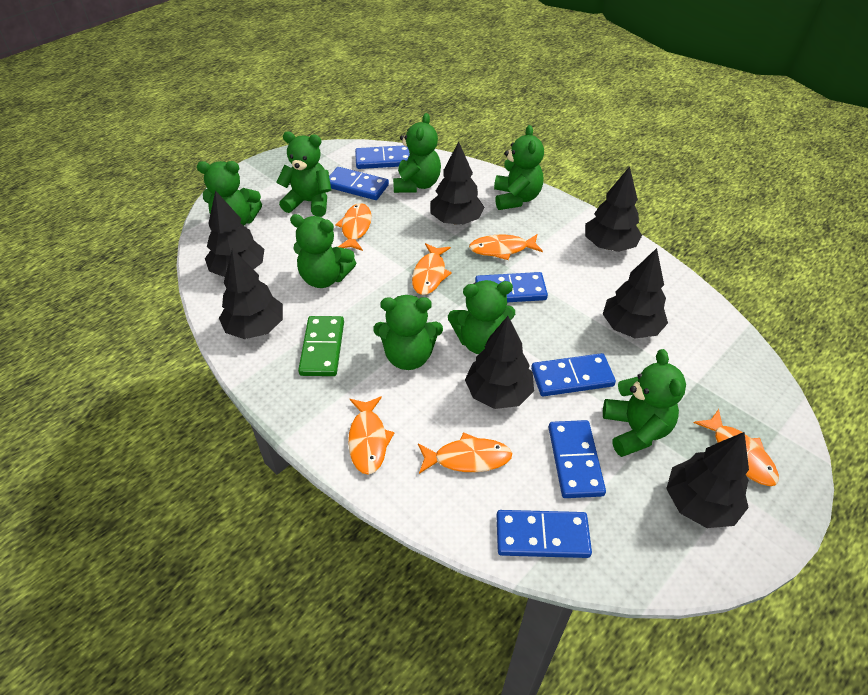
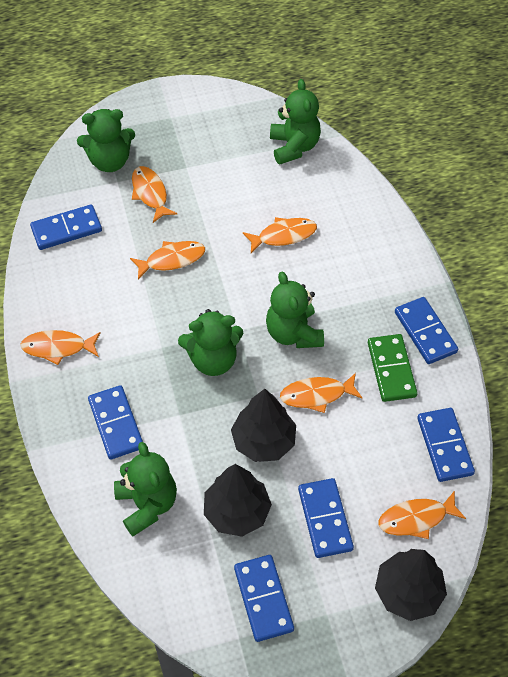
black tree: 7 -> 3
green teddy bear: 8 -> 5

